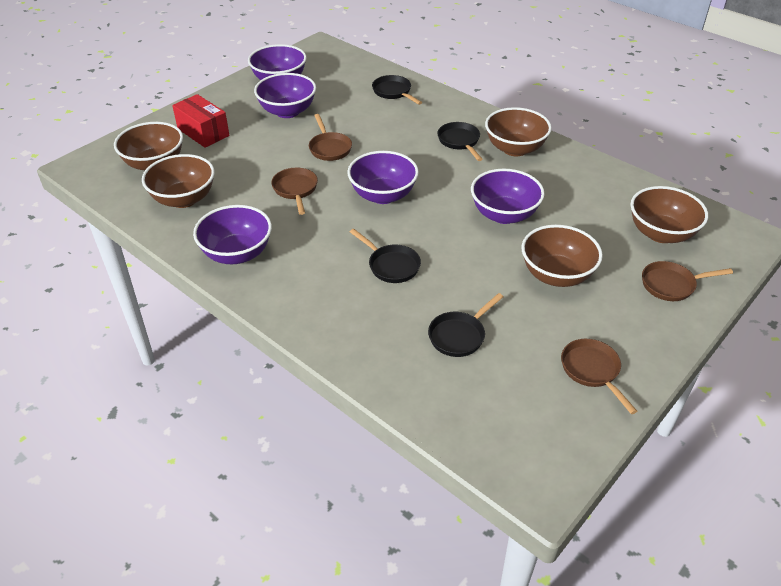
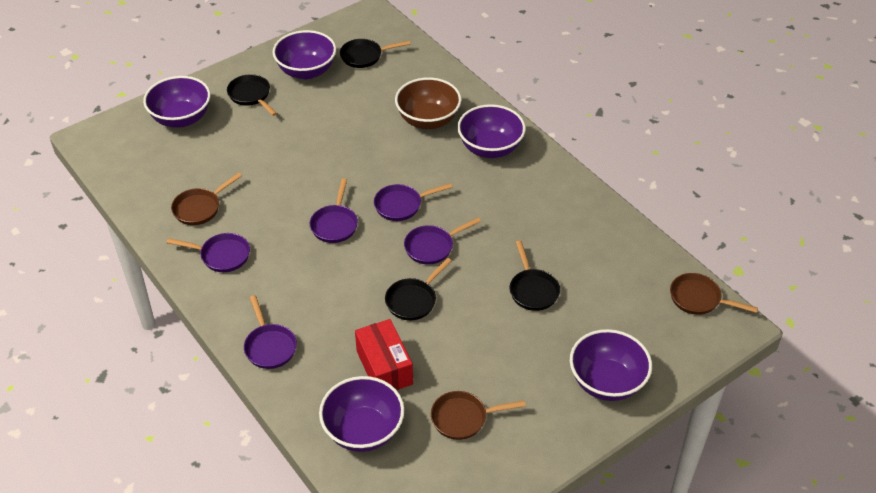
brown bowl: 5 -> 1
brown pan: 4 -> 3
purple pan: 0 -> 5

